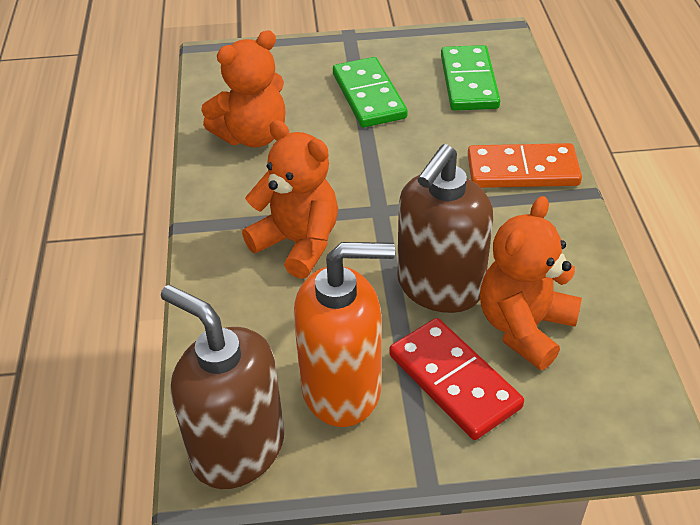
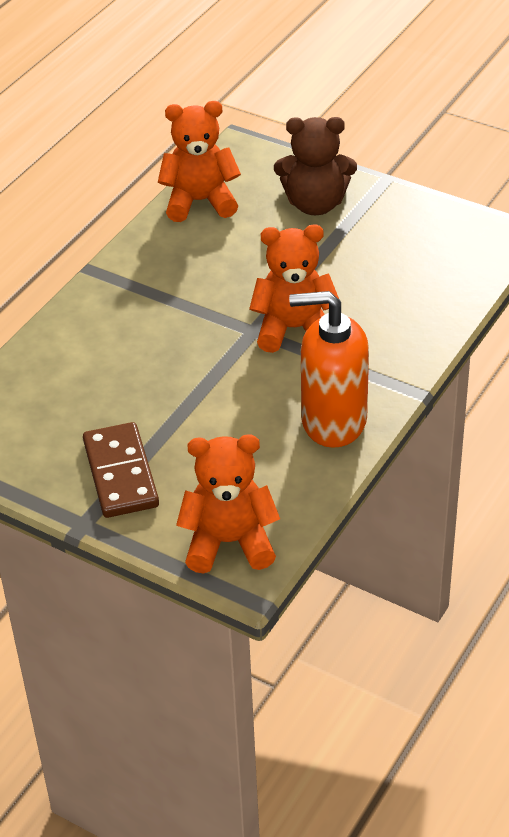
brown domino: 0 -> 1
brown soap dispenser: 2 -> 0
brown teddy bear: 0 -> 1
green domino: 2 -> 0
orange domino: 1 -> 0
red domino: 1 -> 0

